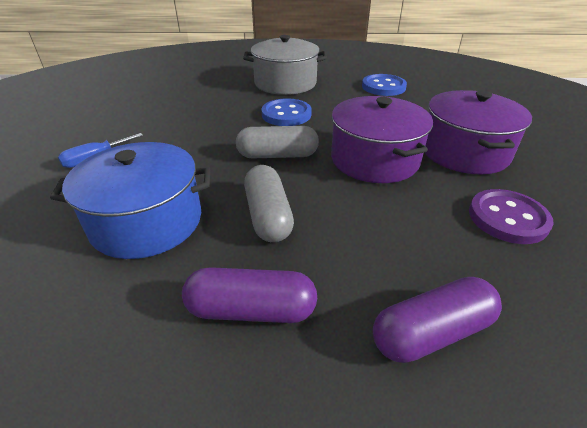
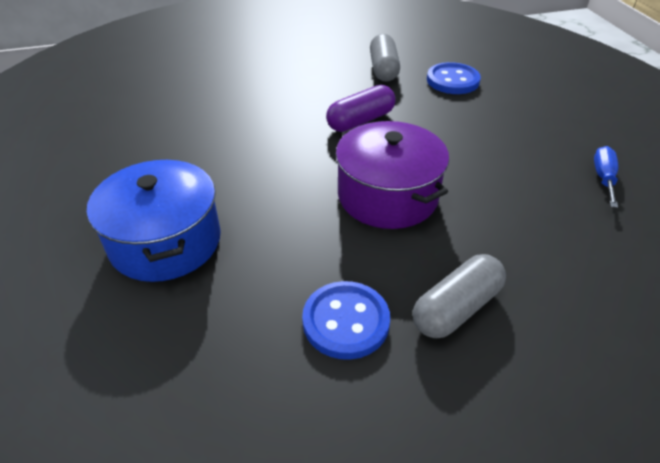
grey pot: 1 -> 0
purple button: 1 -> 0
purple capsule: 2 -> 1
purple pot: 2 -> 1

